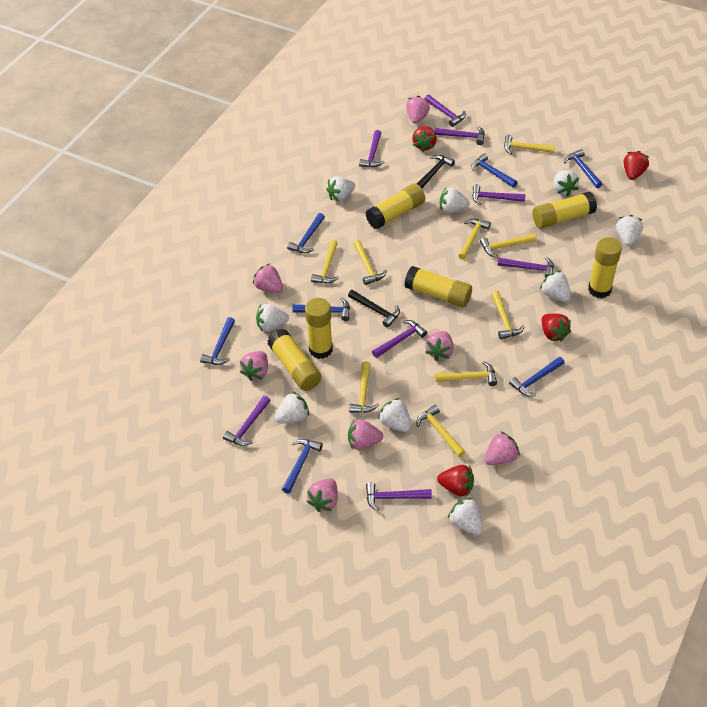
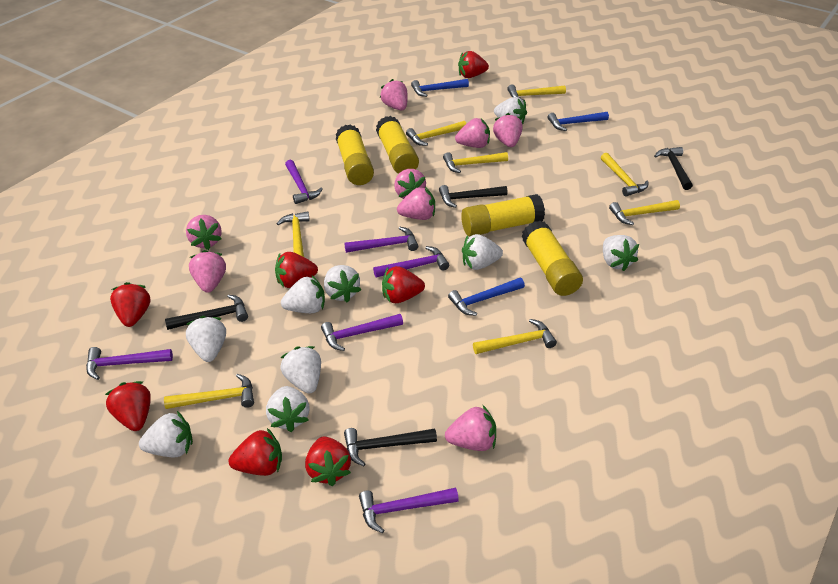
black hammer: 2 -> 4
blue hammer: 7 -> 3
pink strawberry: 7 -> 8
purple hammer: 8 -> 6
red strawberry: 4 -> 7
yellow glue stick: 6 -> 4
yellow hammer: 9 -> 8

